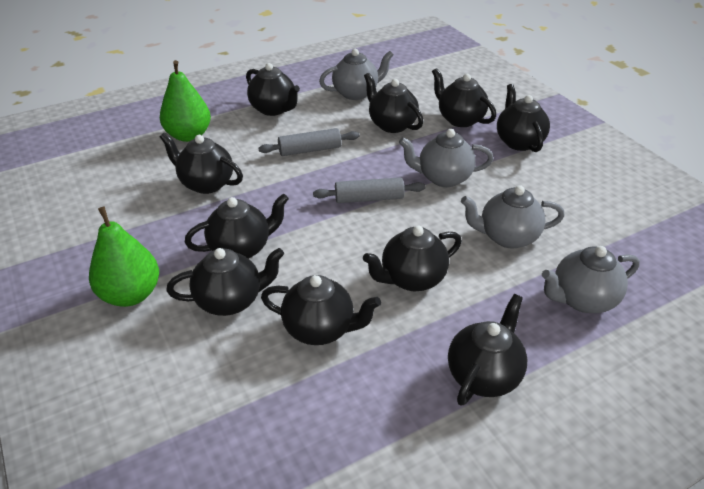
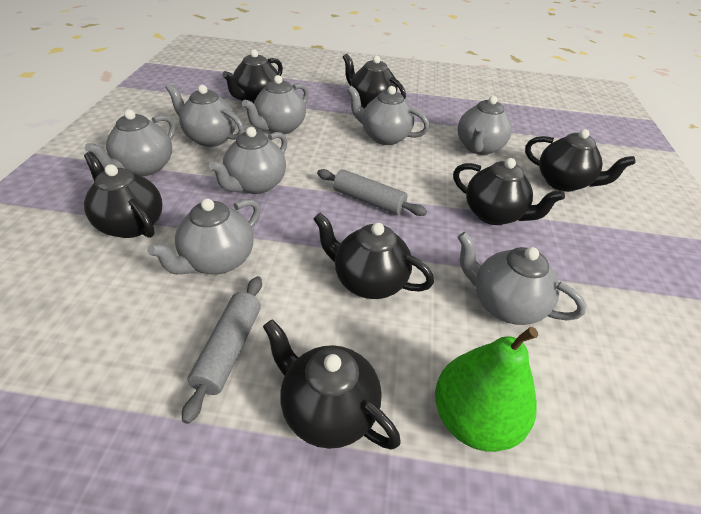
black teapot: 10 -> 7
green pear: 2 -> 1
grey teapot: 4 -> 8

